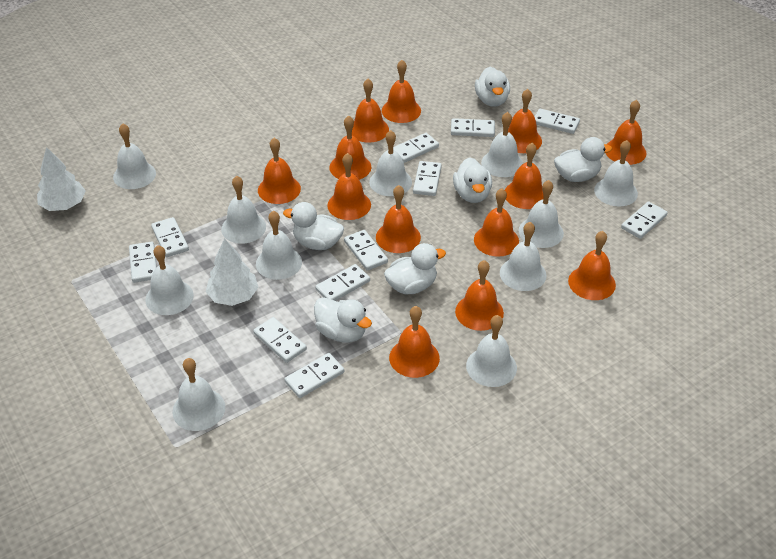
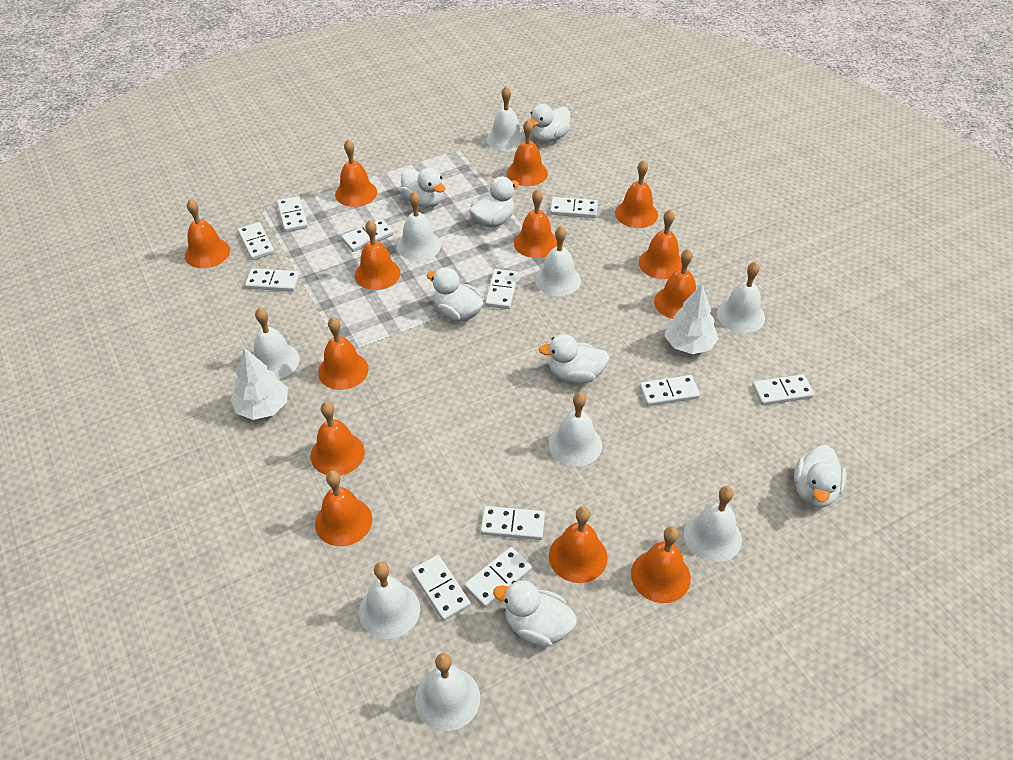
white bell: 11 -> 9
white duck: 6 -> 7

